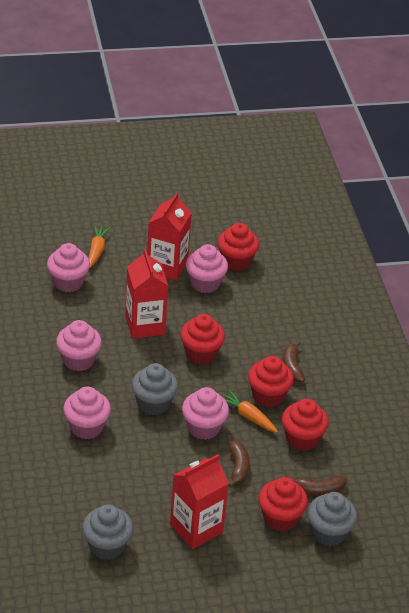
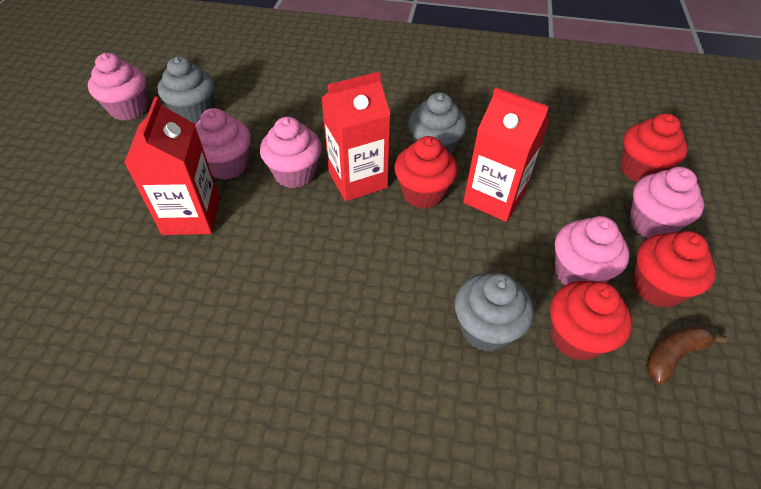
brown banana: 3 -> 1
orange carrot: 2 -> 0
red cupcake: 5 -> 4

